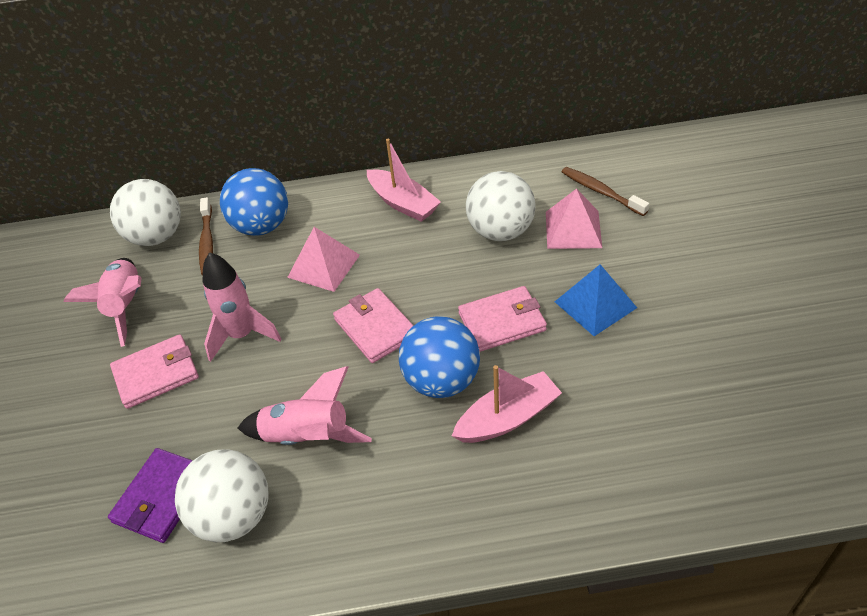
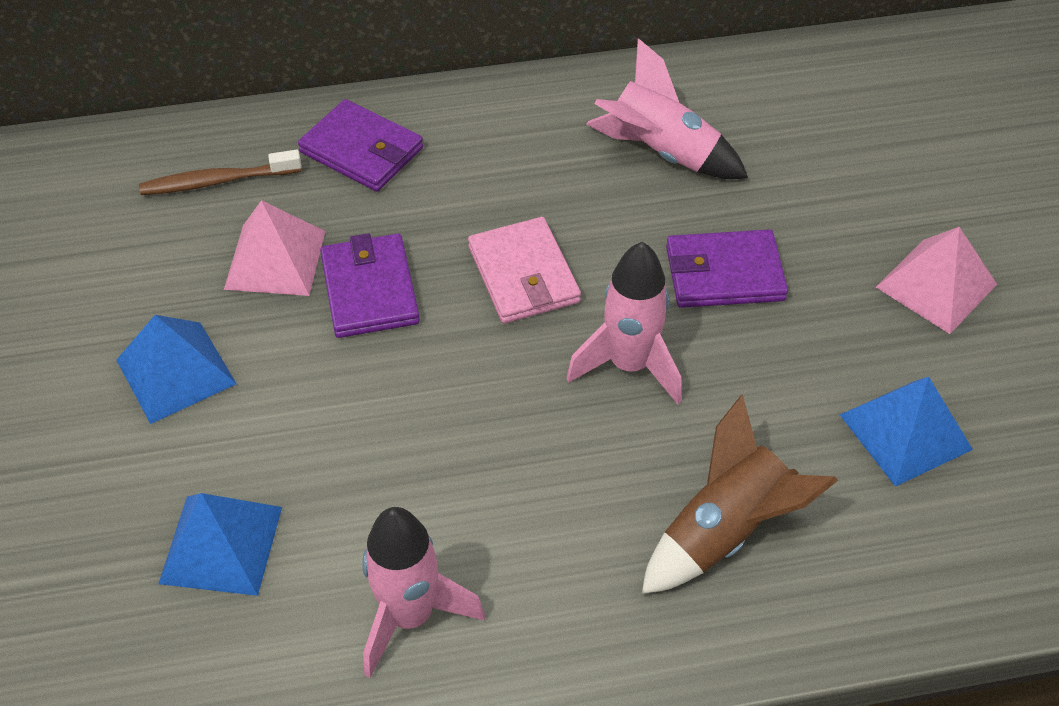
blue ball: 2 -> 0
blue pyramid: 1 -> 3
brown rocket: 0 -> 1
brown toothbrush: 2 -> 1
pink boat: 2 -> 0
pink wallet: 3 -> 1
purple wallet: 1 -> 3
white ball: 3 -> 0

